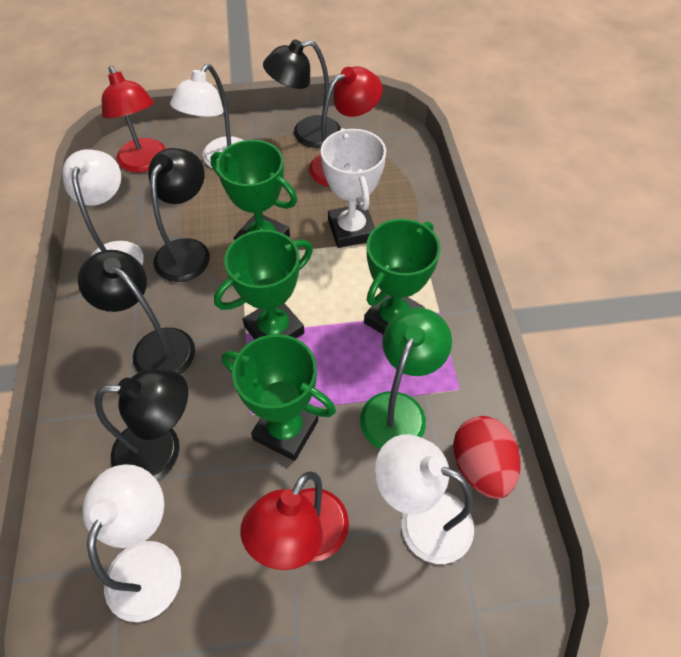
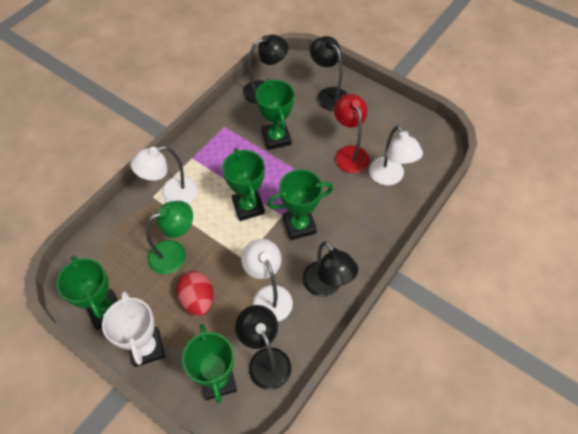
green trophy: 4 -> 5
red lamp: 3 -> 1
white lamp: 4 -> 3

